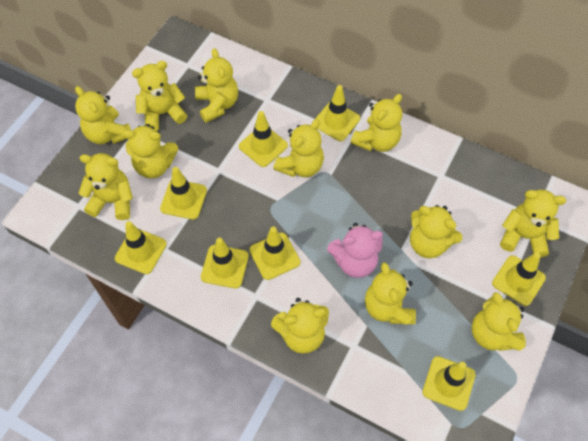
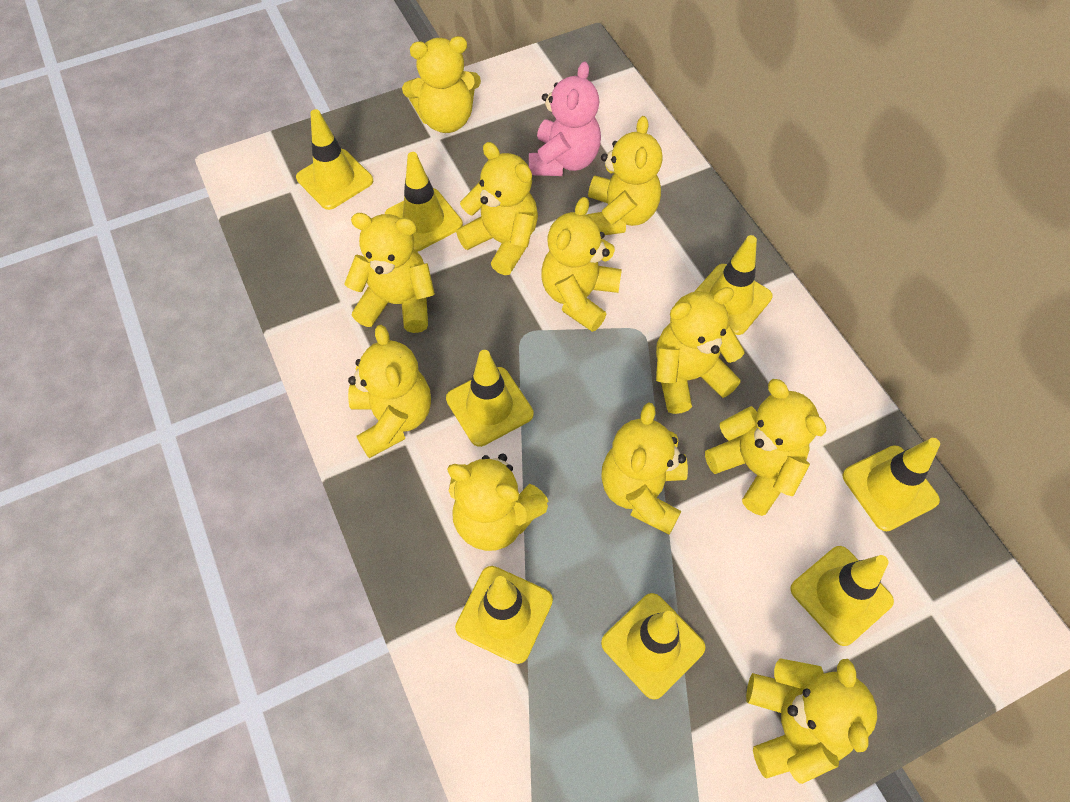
yellow teddy bear: 12 -> 11

